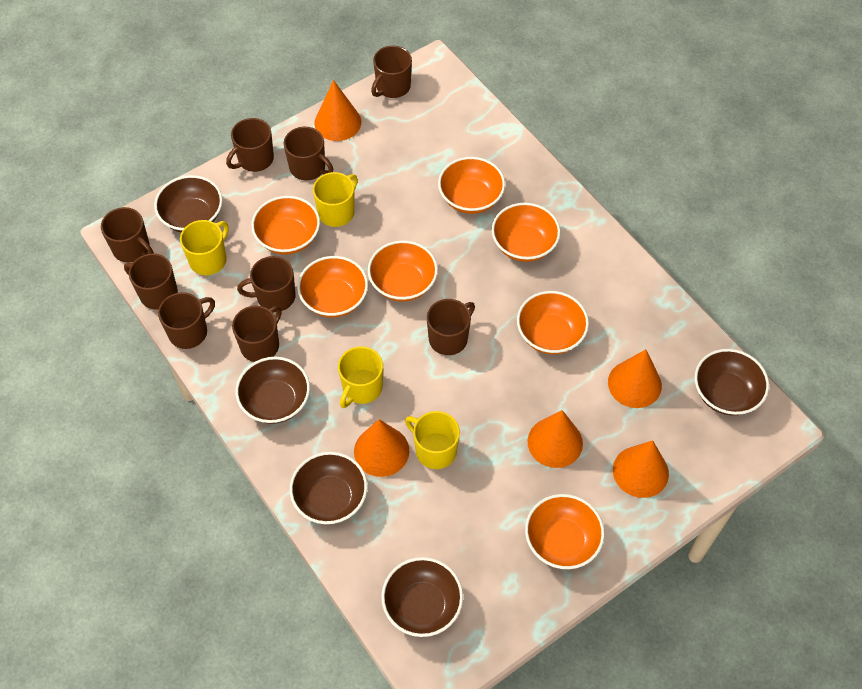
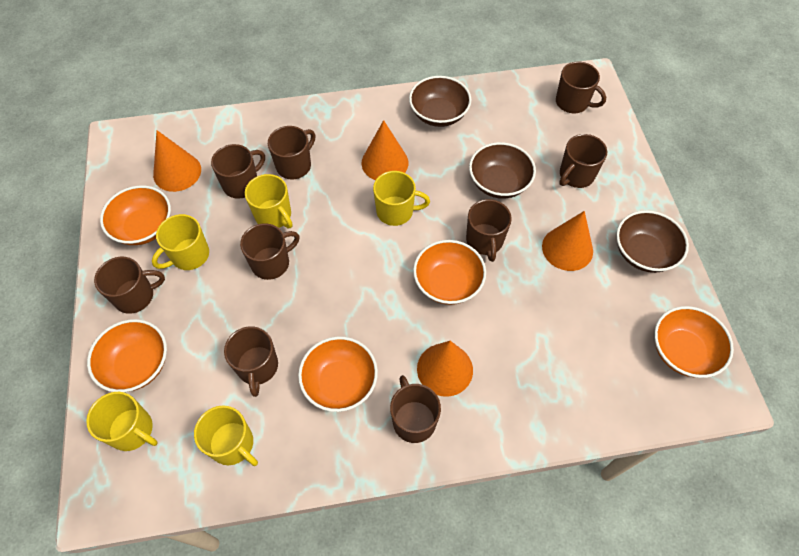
brown bowl: 5 -> 3
orange bowl: 7 -> 5
orange cone: 5 -> 4
yellow mug: 4 -> 5

